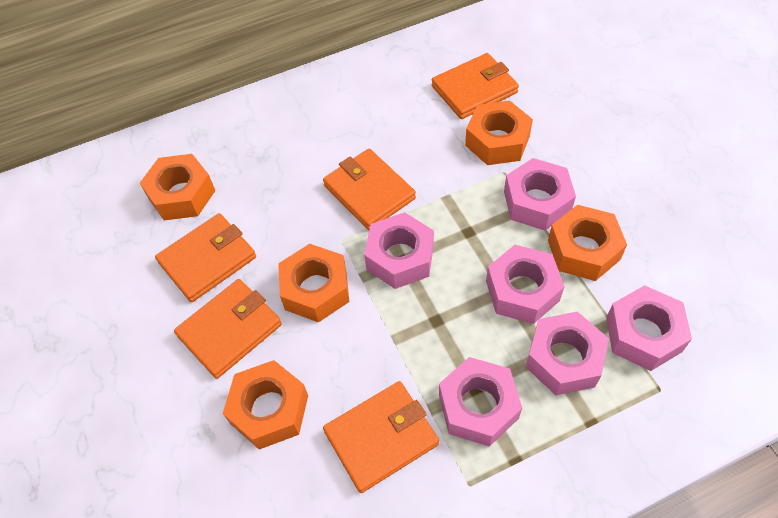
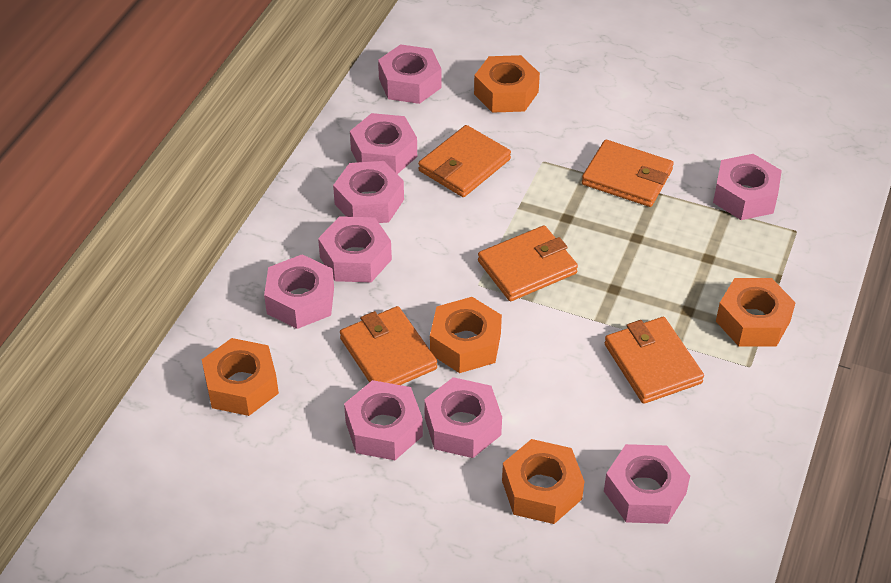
pink nut: 6 -> 9

